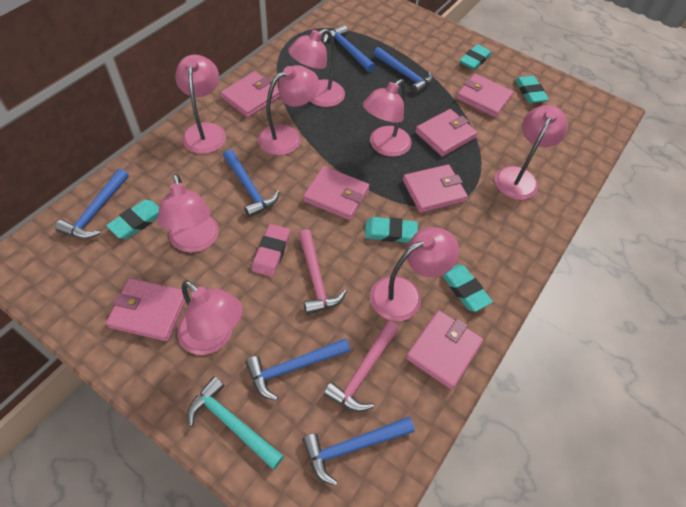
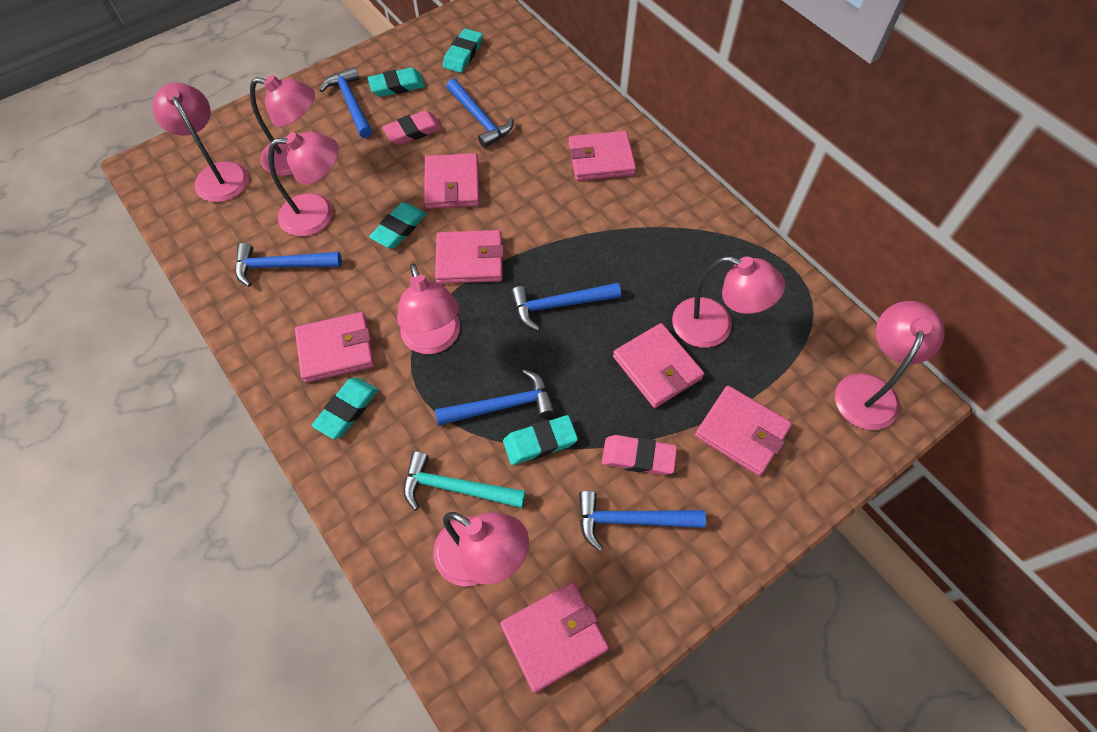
pink eraser: 1 -> 2
pink hammer: 2 -> 0
pink lamp: 8 -> 7

